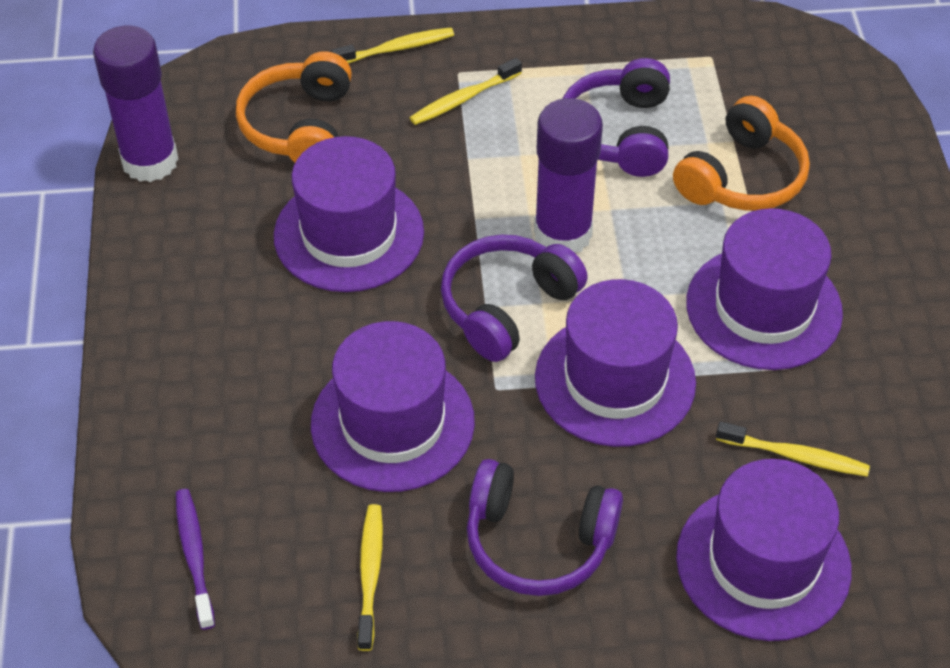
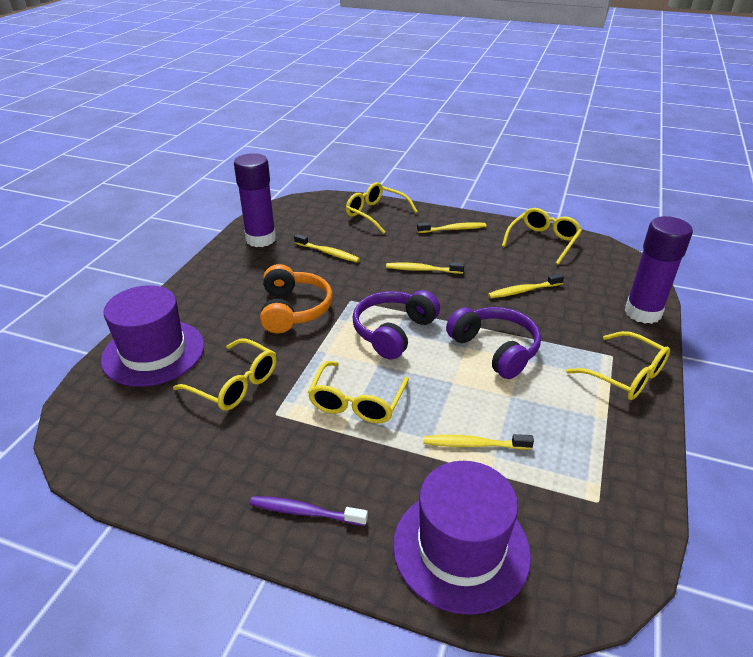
orange headphones: 2 -> 1
purple hat: 5 -> 2
purple headphones: 3 -> 2
yellow glasses: 0 -> 5
yellow toothbrush: 4 -> 5

